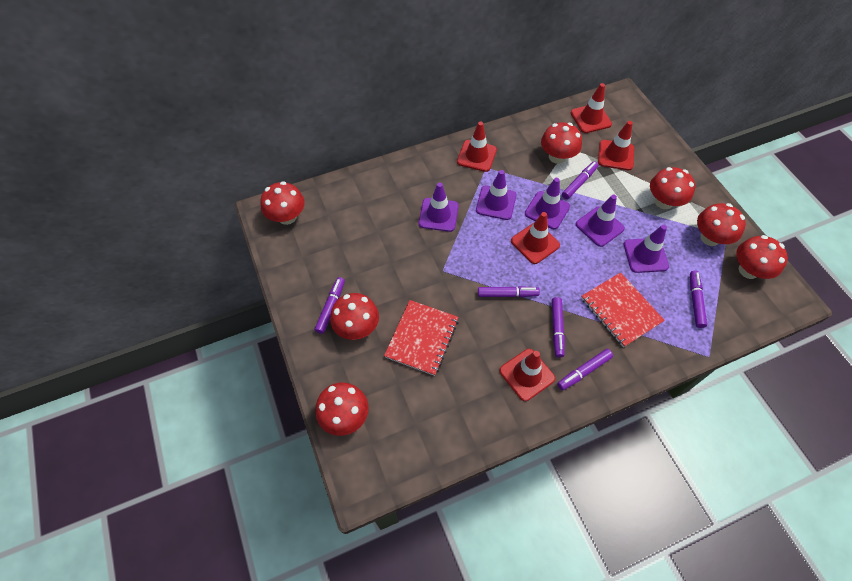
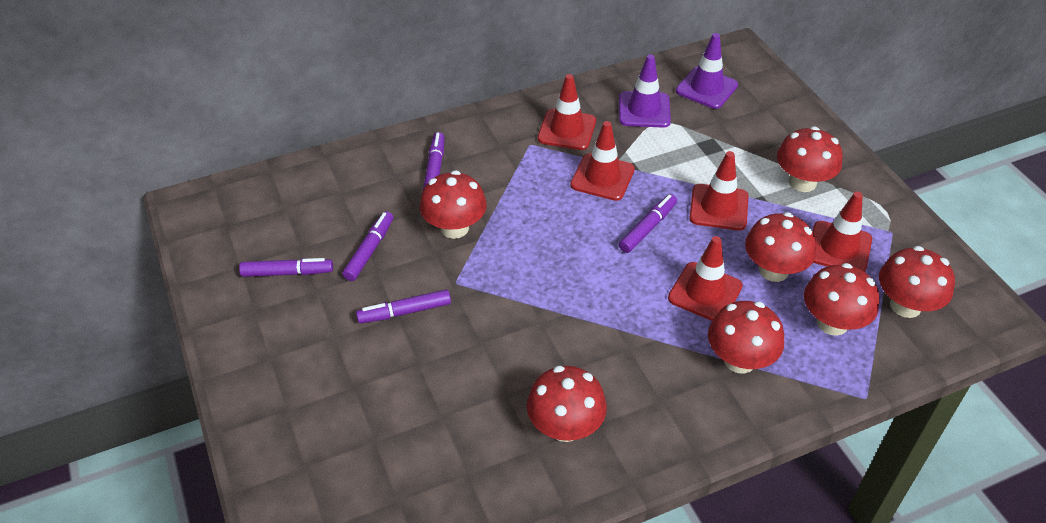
purple marker: 6 -> 5
purple traffic cone: 5 -> 2
red notebook: 2 -> 0

